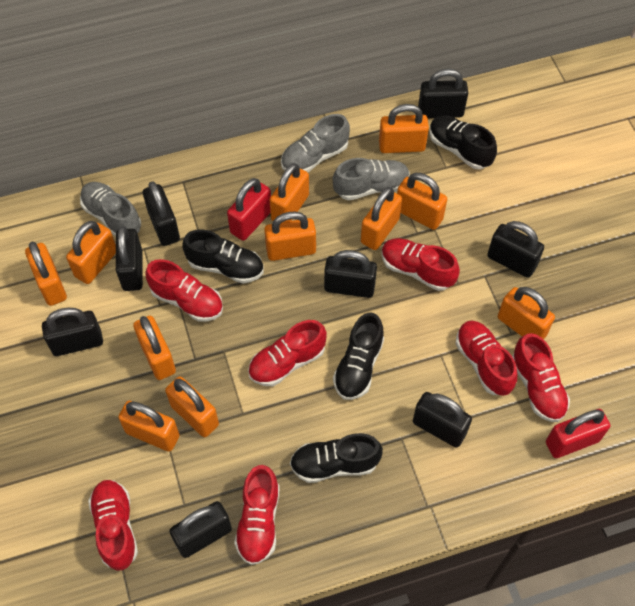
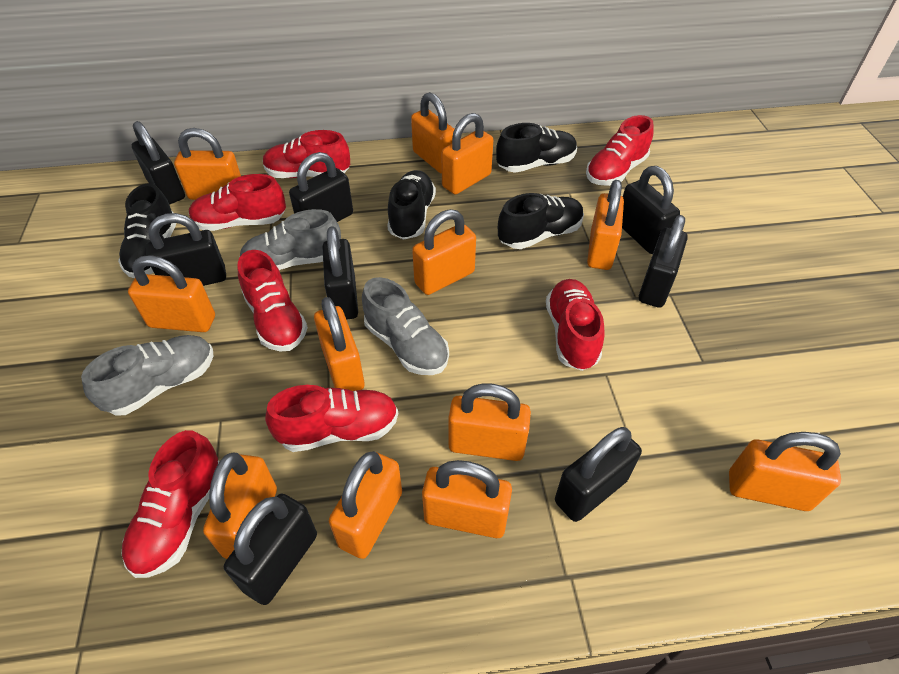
orange padlock: 11 -> 12
red padlock: 2 -> 0

